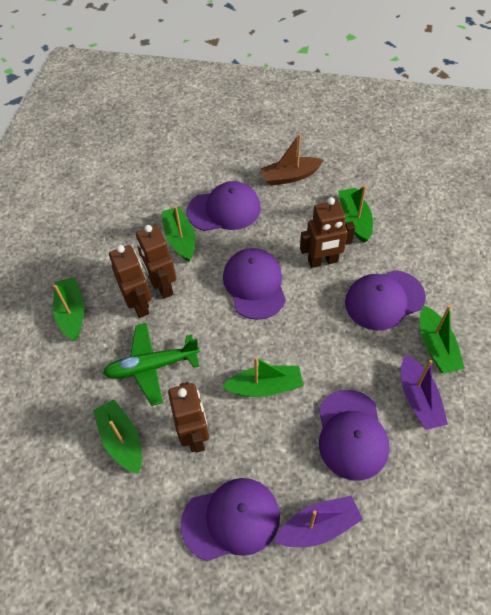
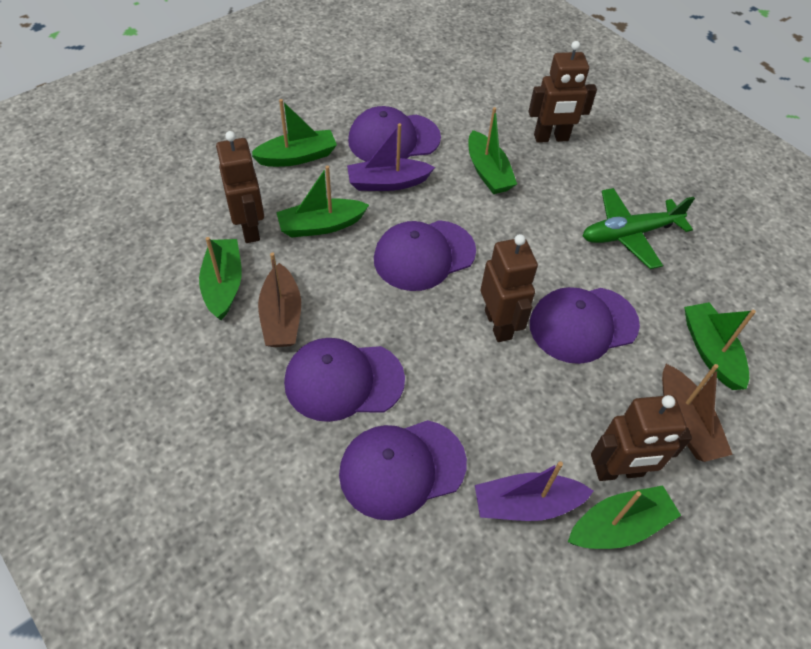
brown boat: 1 -> 2

